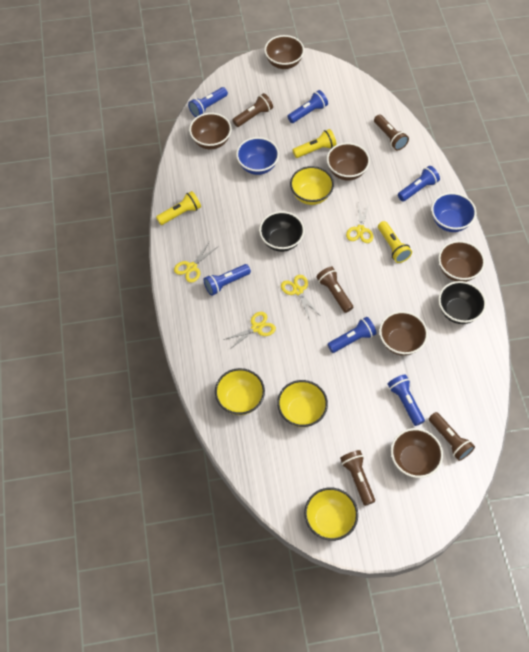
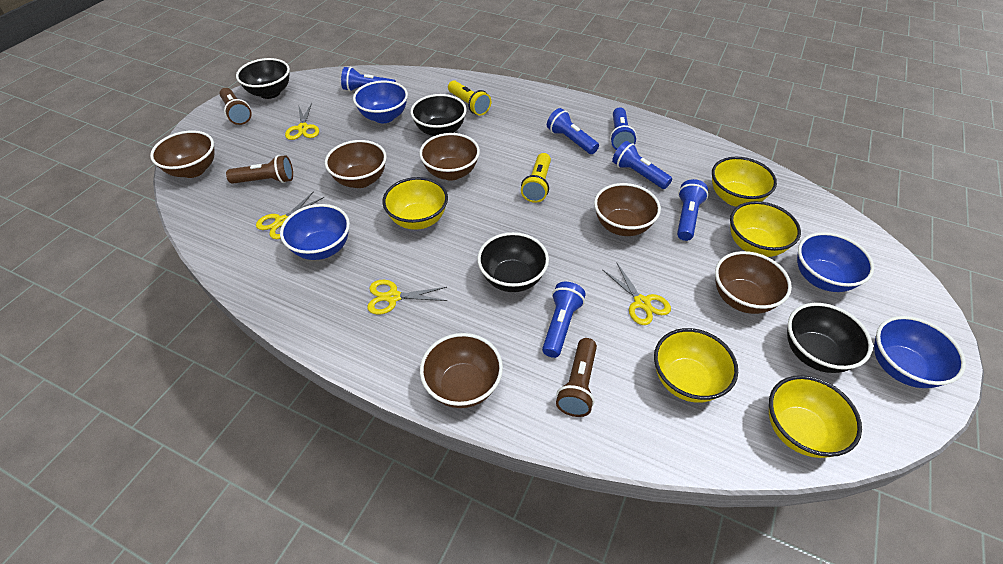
black bowl: 2 -> 4
blue bowl: 2 -> 4
brown flashlight: 5 -> 3
yellow bowl: 4 -> 5
yellow flashlight: 3 -> 2

